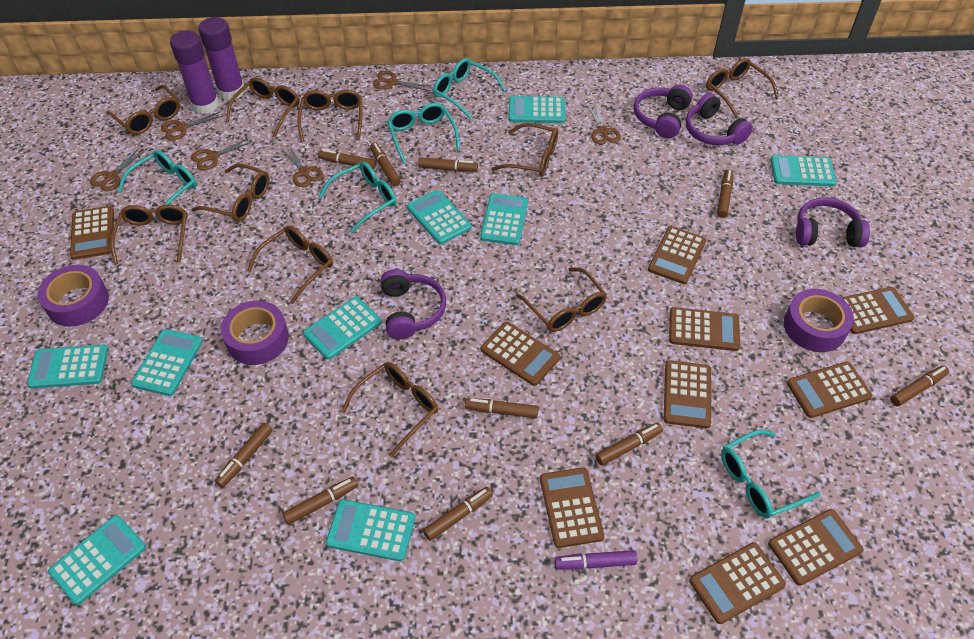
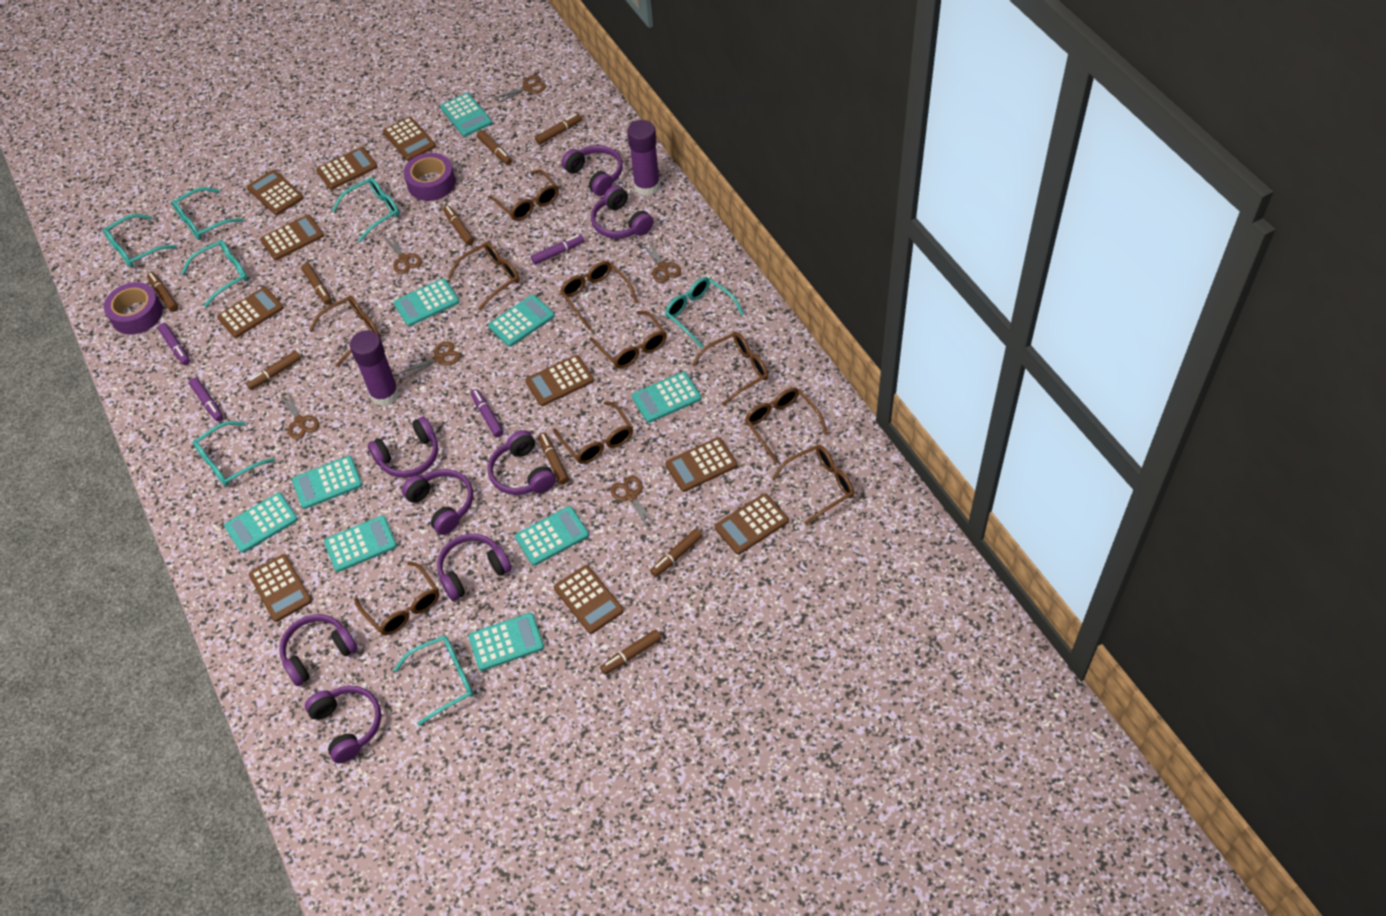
brown marker: 10 -> 9
purple headphones: 4 -> 8
purple marker: 1 -> 4
purple tape: 3 -> 2
turquoise glasses: 5 -> 7

